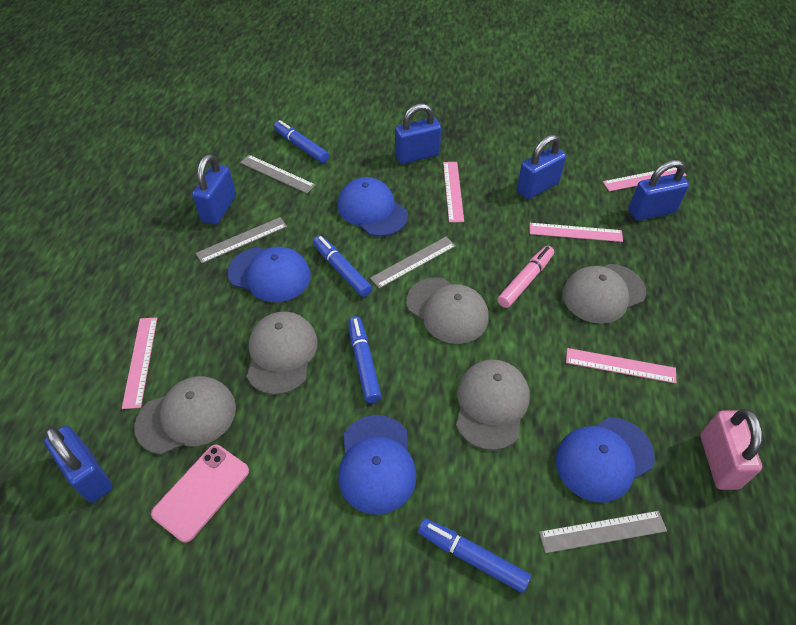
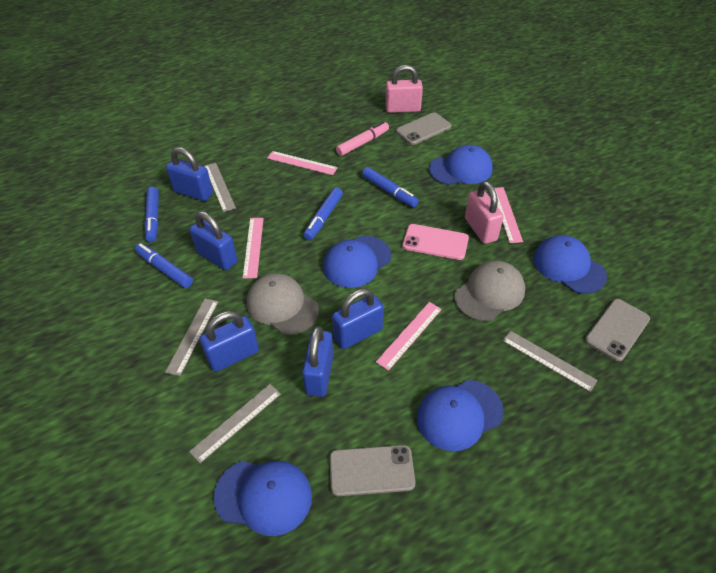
blue cap: 4 -> 5
grey cap: 5 -> 2
grey phone: 0 -> 3
pink padlock: 1 -> 2
pink ruler: 5 -> 4

